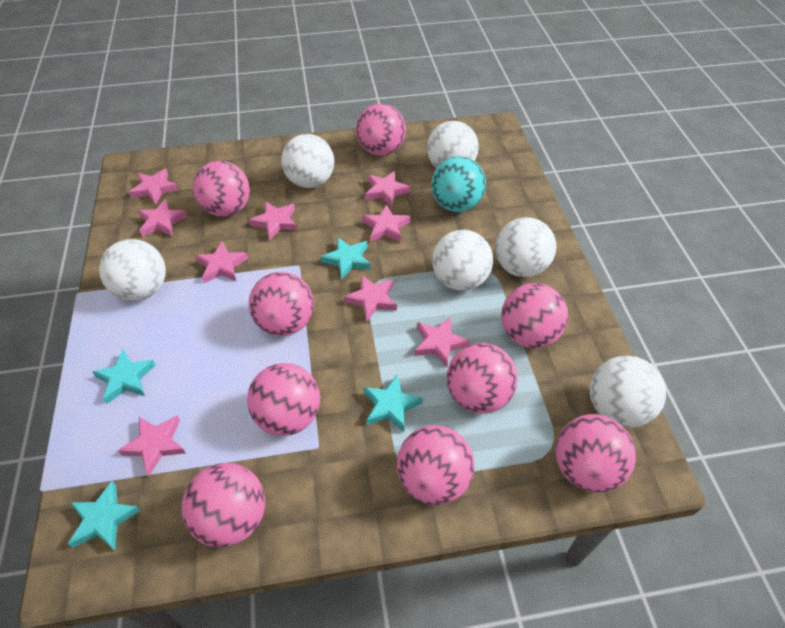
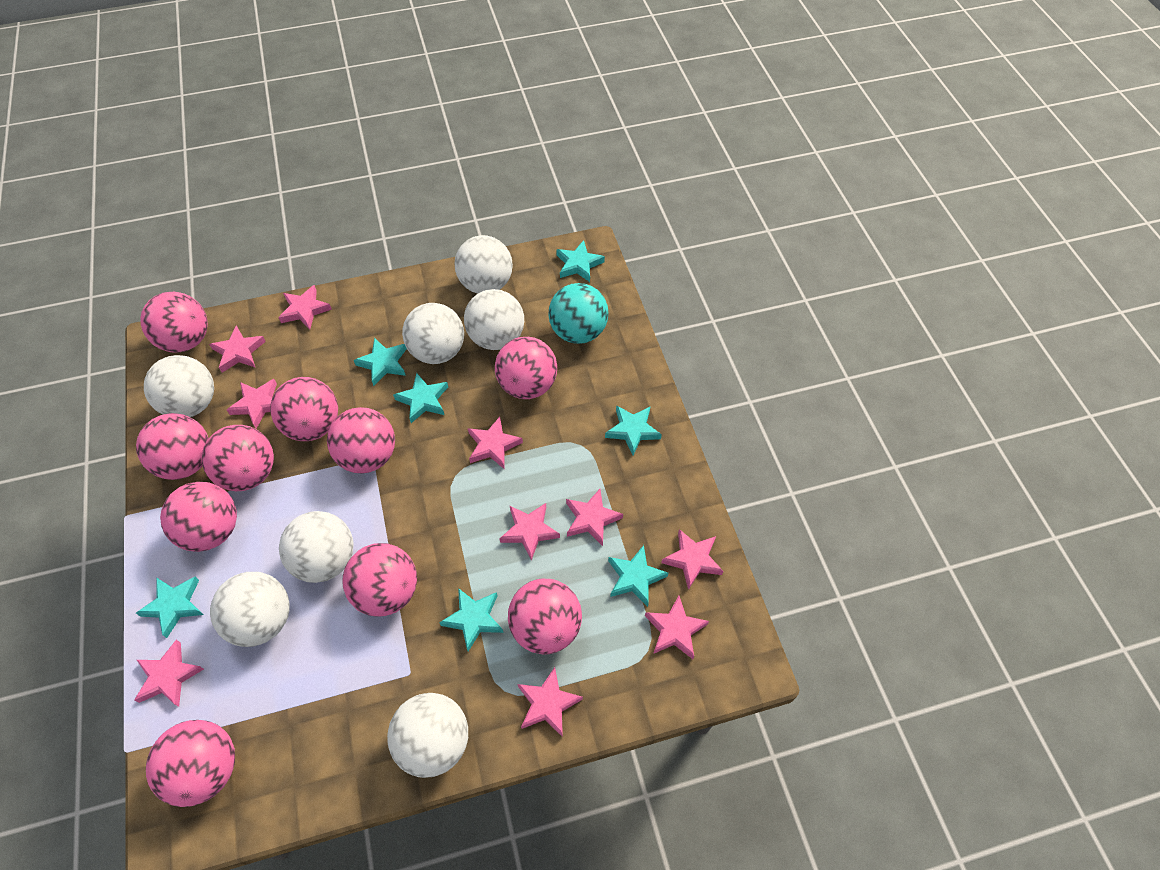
pink ball: 9 -> 10
pink star: 9 -> 10
turquoise star: 4 -> 7
white ball: 6 -> 7

